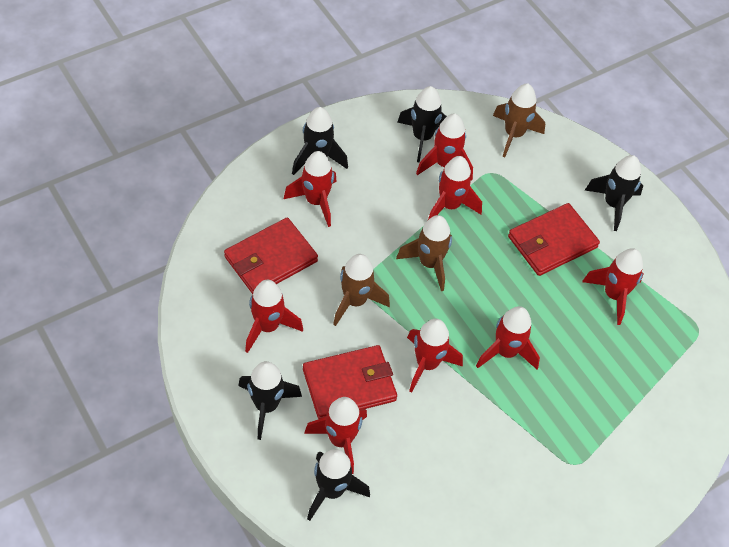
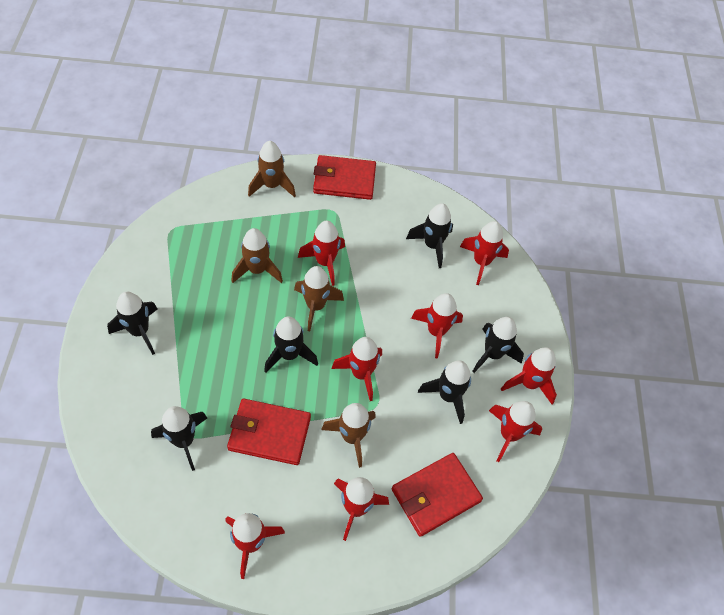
black rocket: 5 -> 6
brown rocket: 3 -> 4

